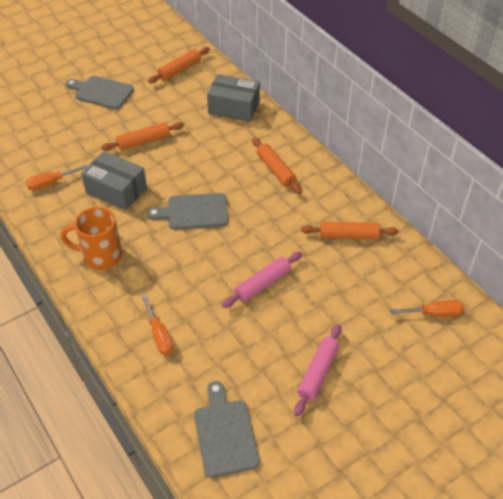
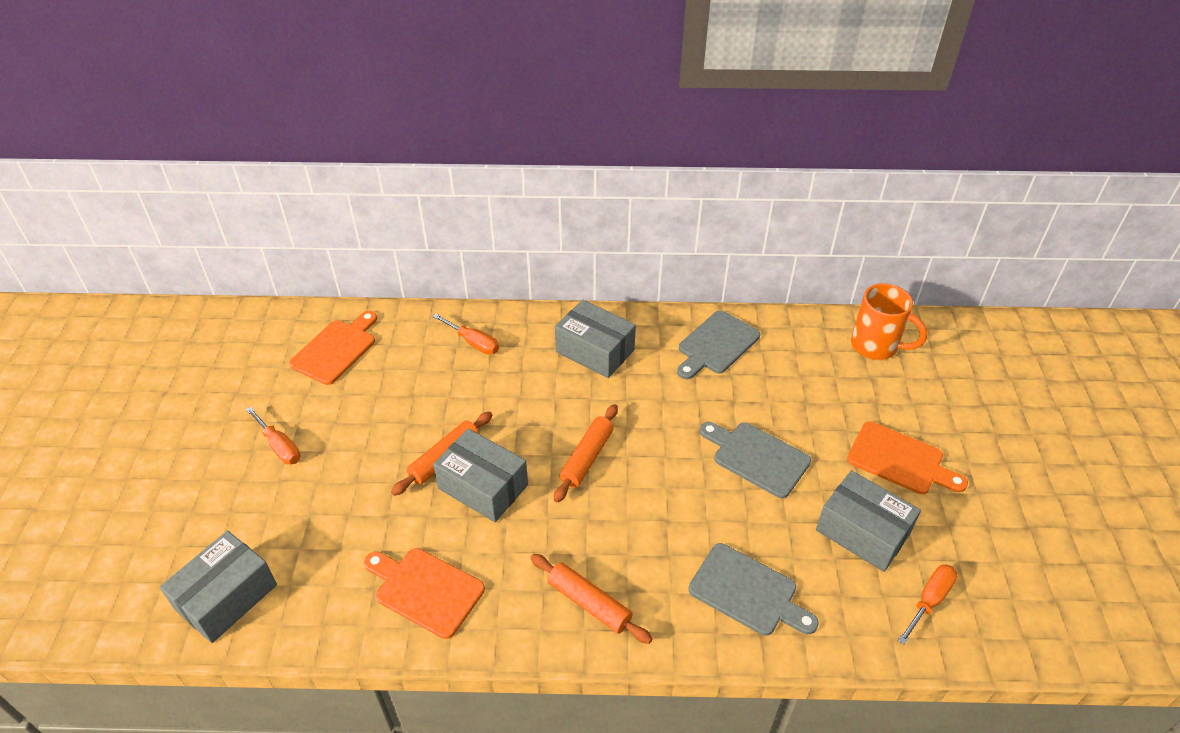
grey box: 2 -> 4
orange cutting board: 0 -> 3
orange rolling pin: 4 -> 3
pink rolling pin: 2 -> 0

